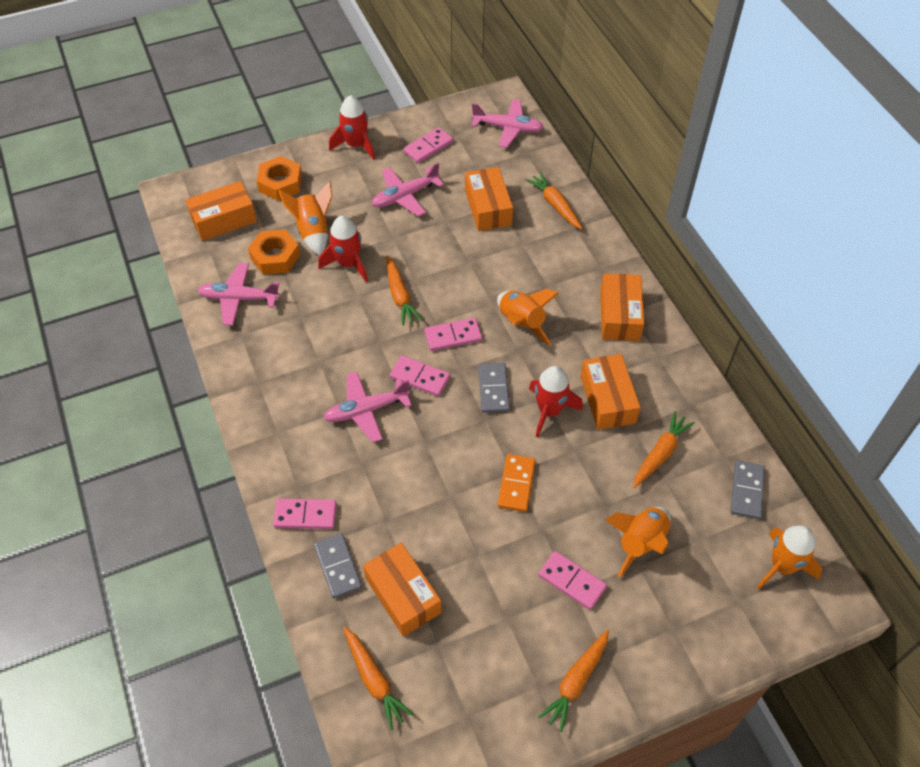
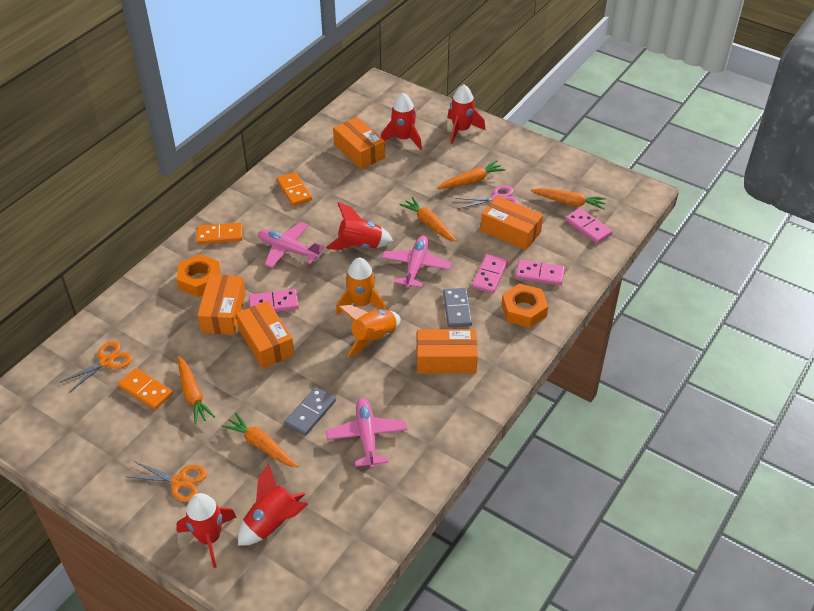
grey domino: 3 -> 2
orange domino: 1 -> 3
orange rocket: 4 -> 2
orange scissors: 0 -> 2
pink domino: 5 -> 4
pink plane: 4 -> 3
pink scissors: 0 -> 1
red rocket: 3 -> 5

